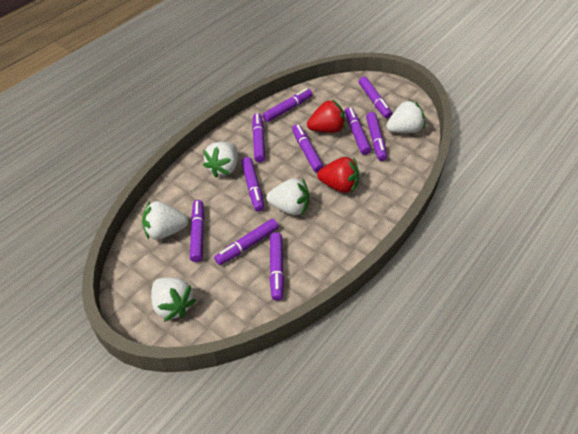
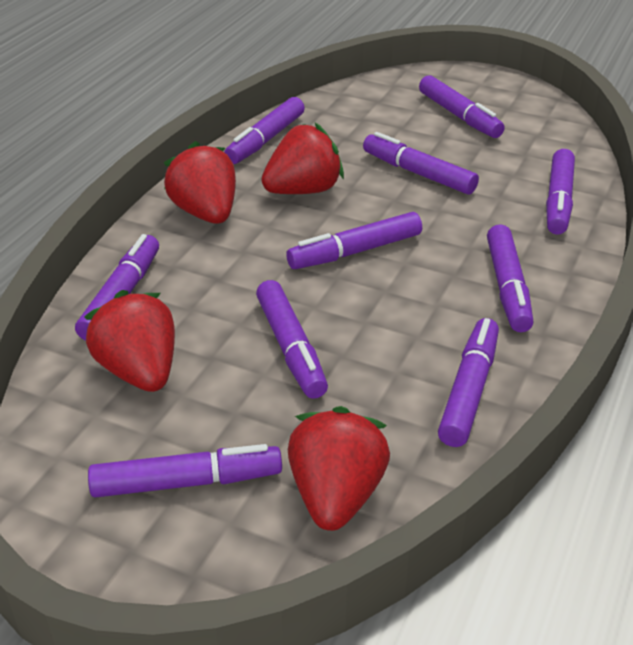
red strawberry: 2 -> 4
white strawberry: 5 -> 0

